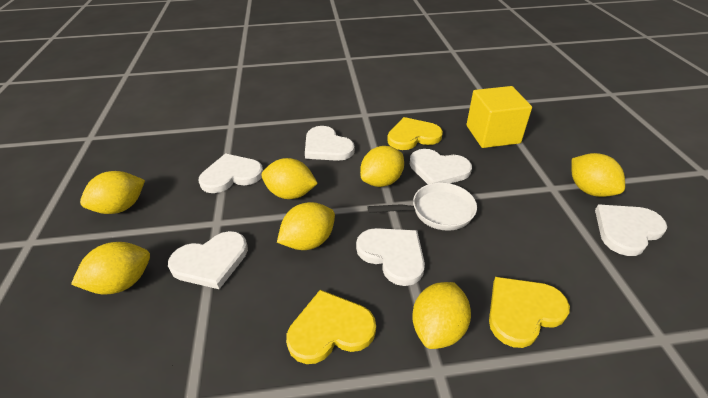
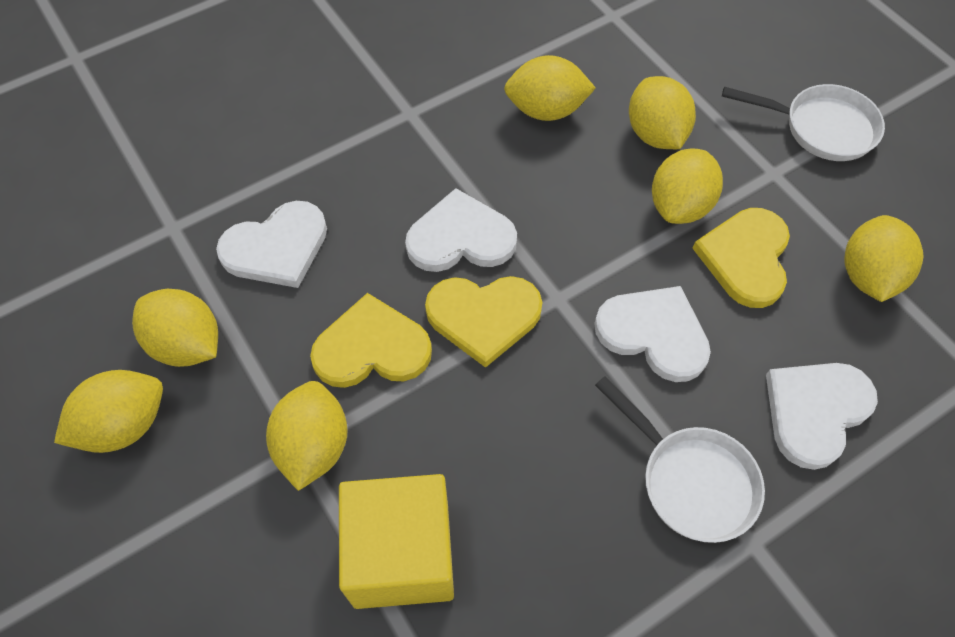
white heart: 6 -> 4
white pan: 1 -> 2

